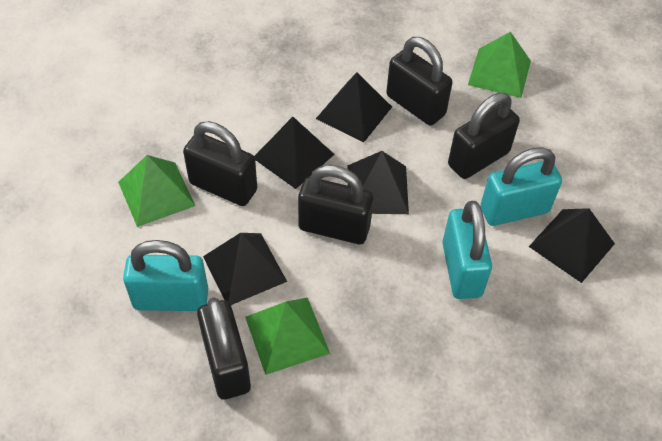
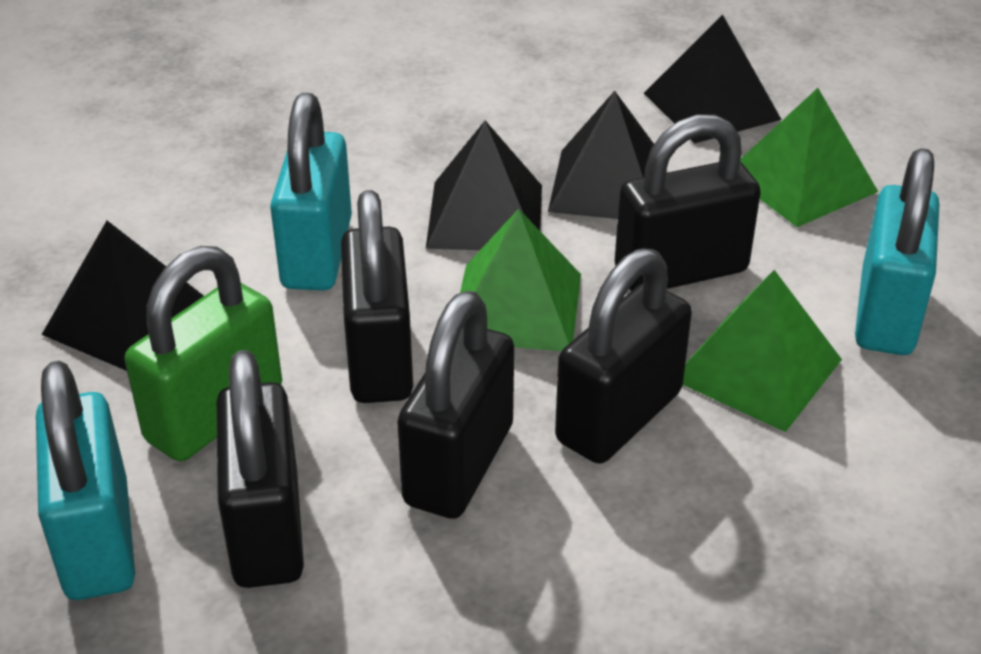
black pyramid: 5 -> 4
green padlock: 0 -> 1

